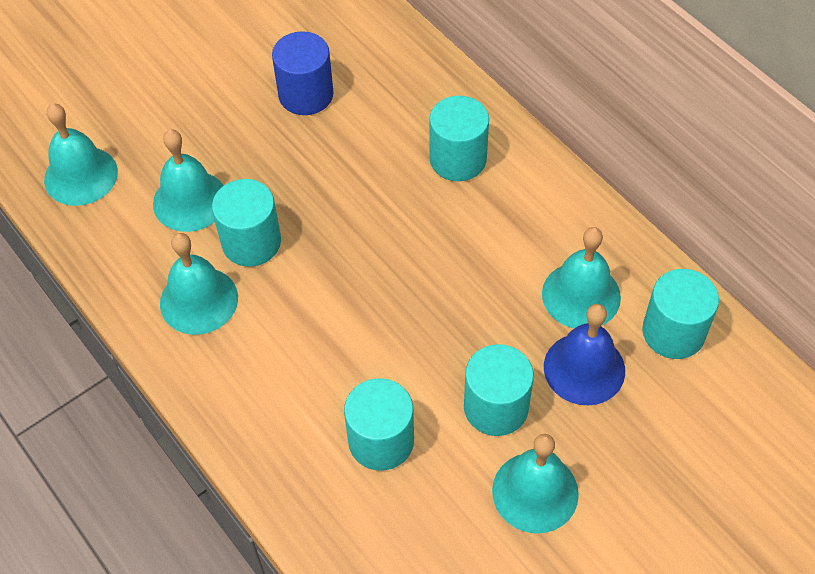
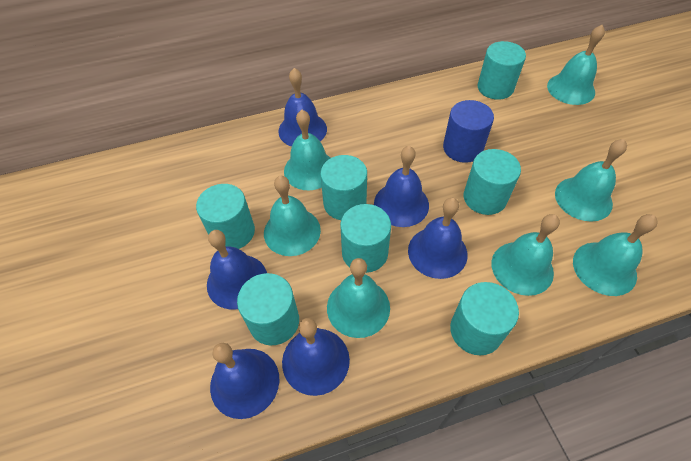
blue bell: 1 -> 6
turquoise bell: 5 -> 7
turquoise cylinder: 5 -> 7

